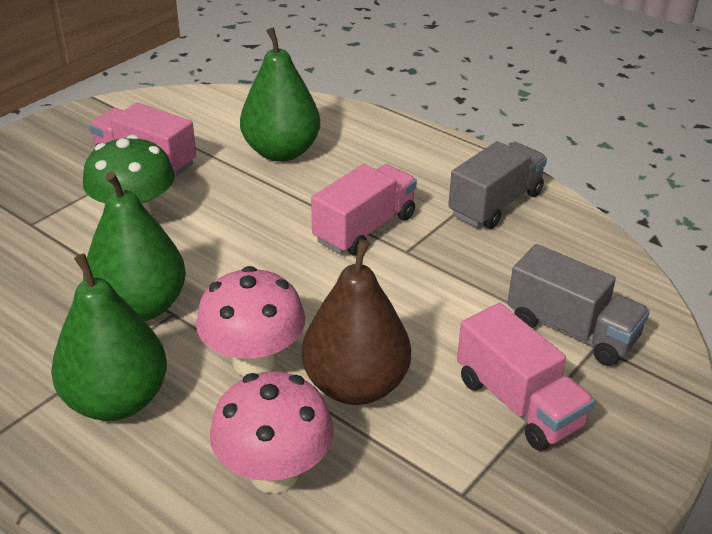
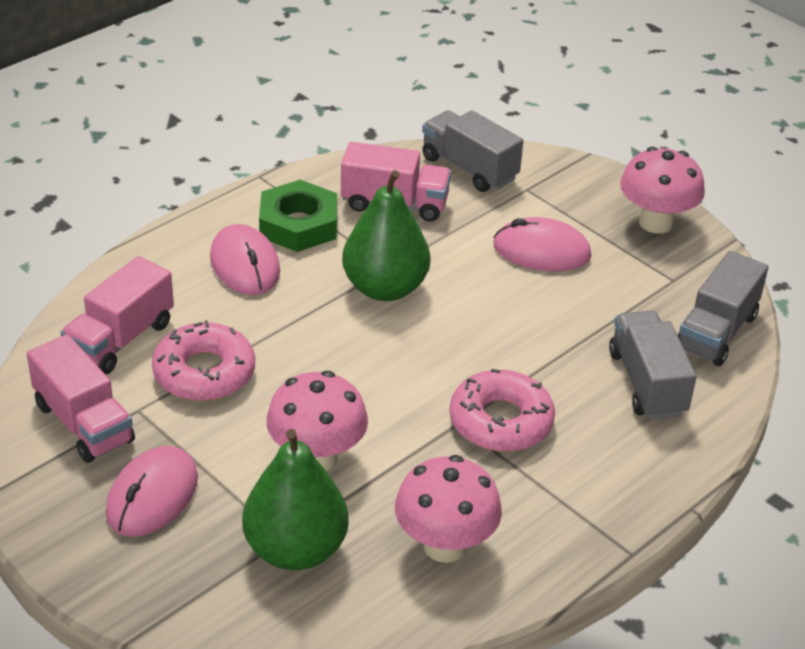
brown pear: 1 -> 0
green mushroom: 1 -> 0
green nut: 0 -> 1
green pear: 3 -> 2
grey truck: 2 -> 3
pink donut: 0 -> 2
pink mouse: 0 -> 3
pink mushroom: 2 -> 3

